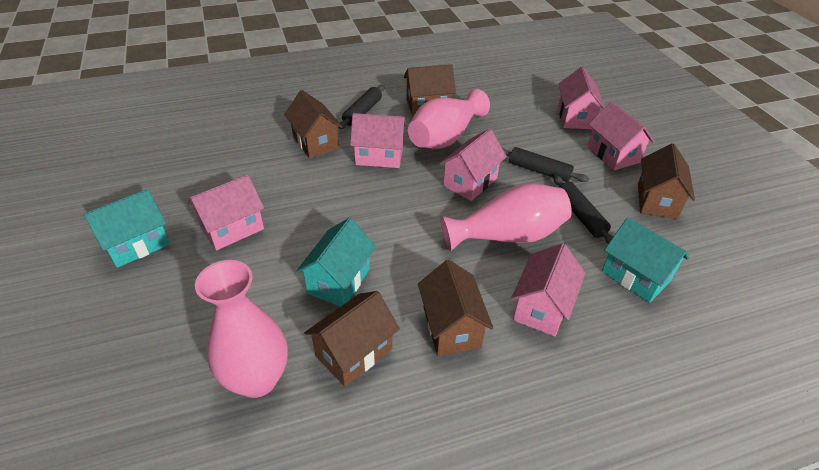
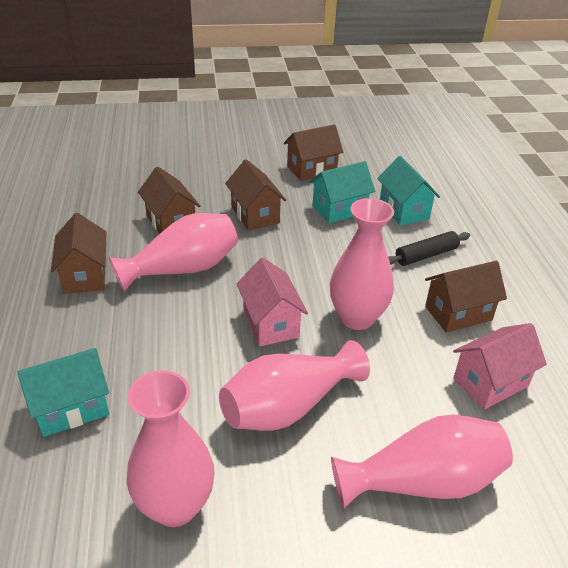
black rolling pin: 3 -> 1
pink house: 6 -> 2
pink vase: 3 -> 5

